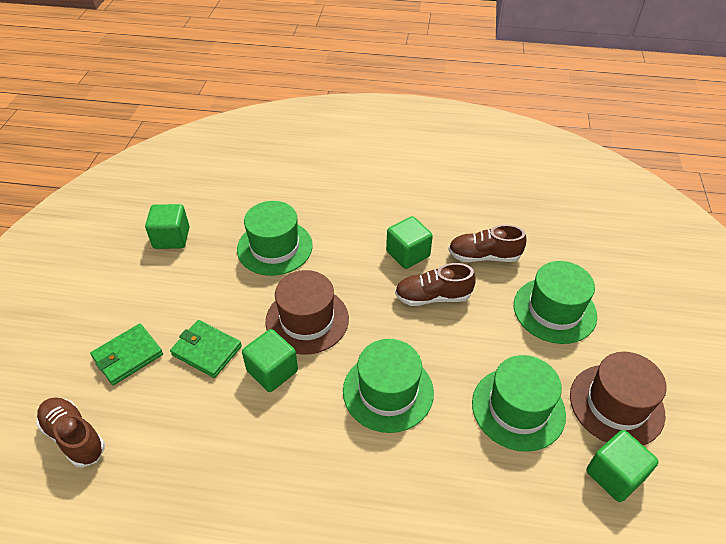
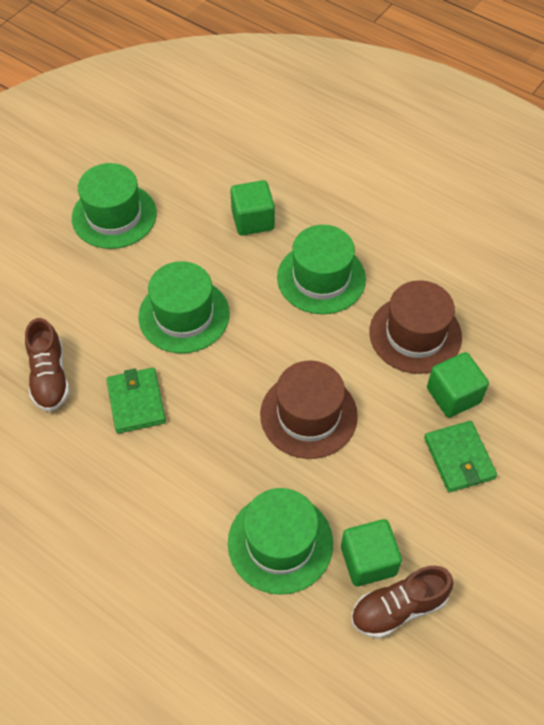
brown shoe: 3 -> 2
green cube: 4 -> 3

